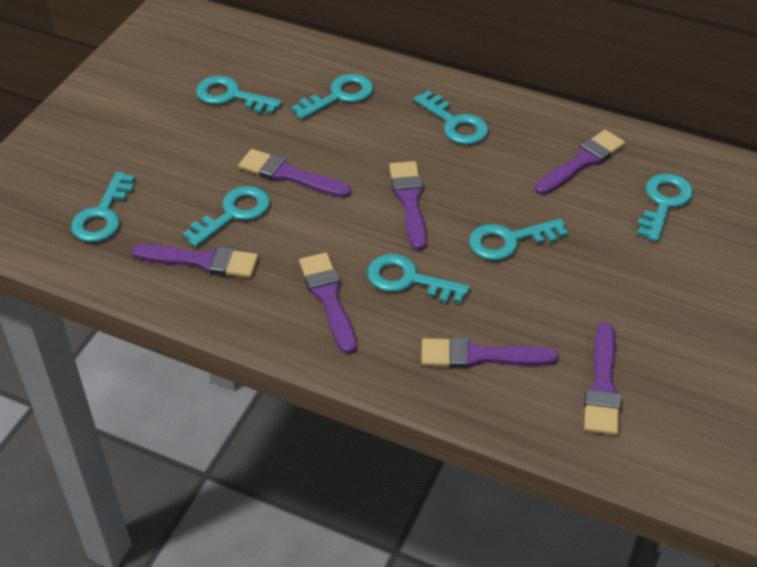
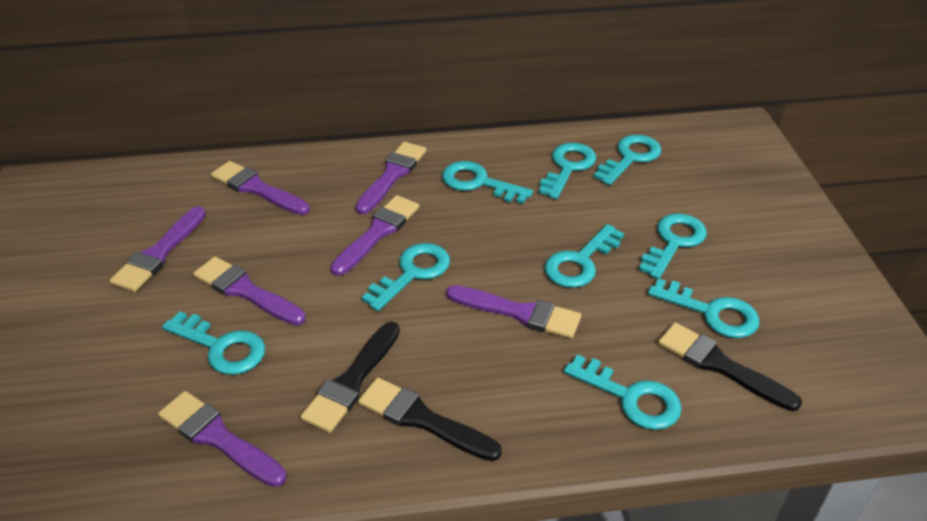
black brush: 0 -> 3
turquoise key: 8 -> 9

